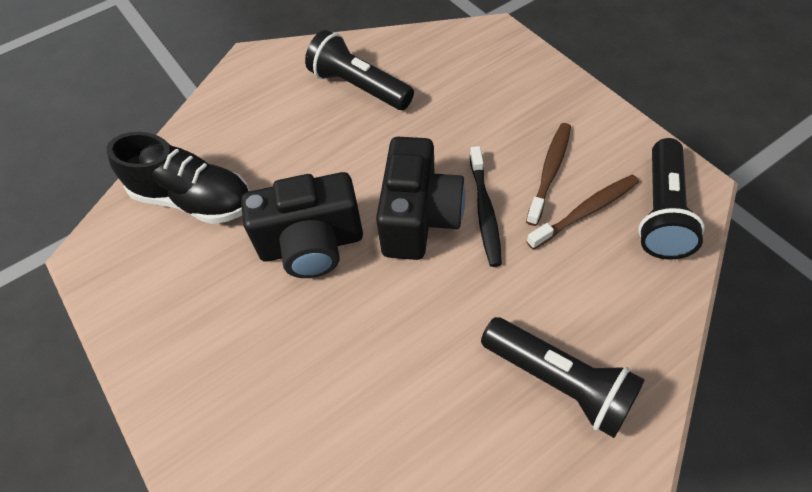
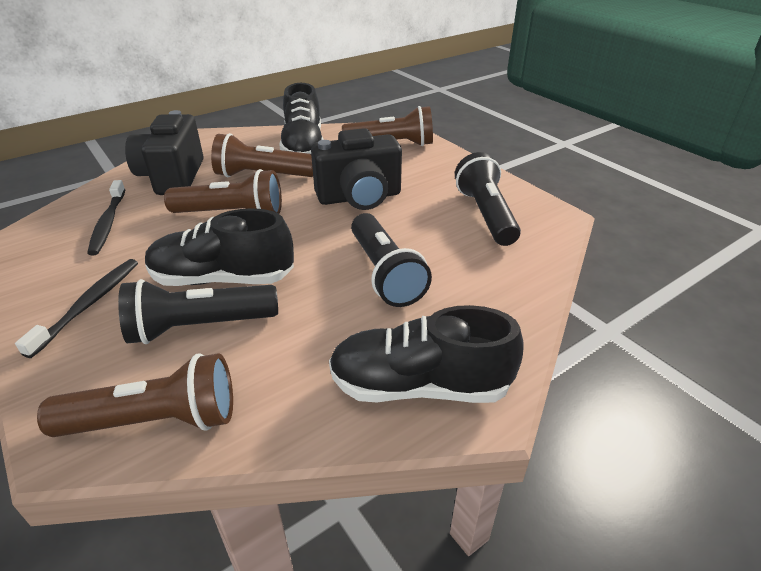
black shoe: 1 -> 3
black toothbrush: 1 -> 2
brown flashlight: 0 -> 4
brown toothbrush: 2 -> 0

